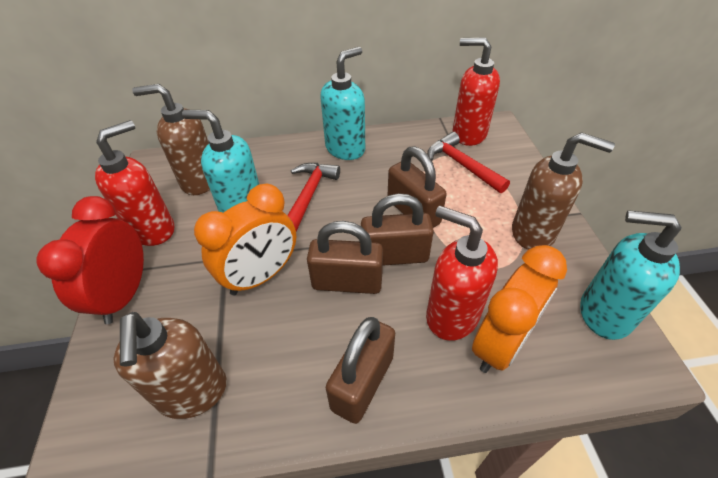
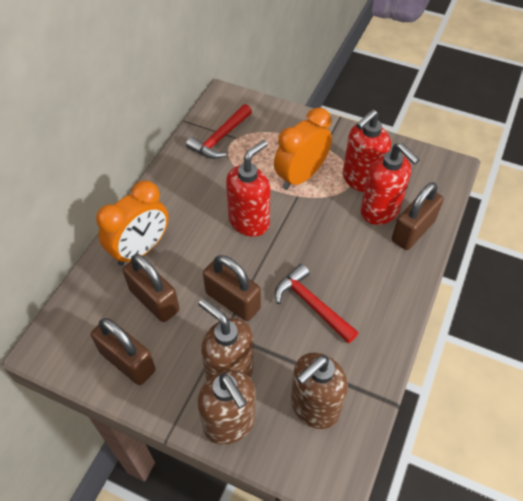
red clock: 1 -> 0
turquoise soap dispenser: 3 -> 0

